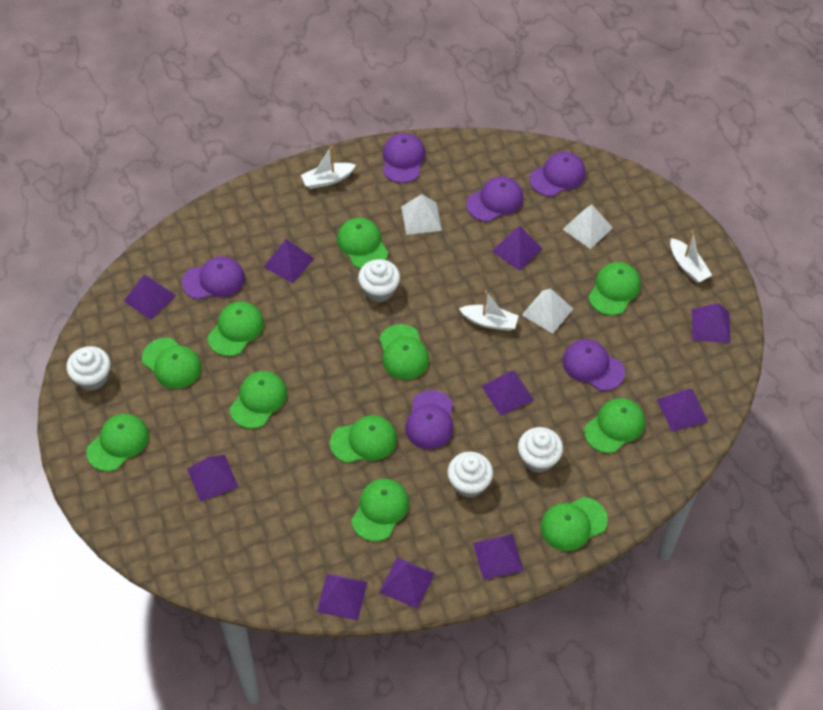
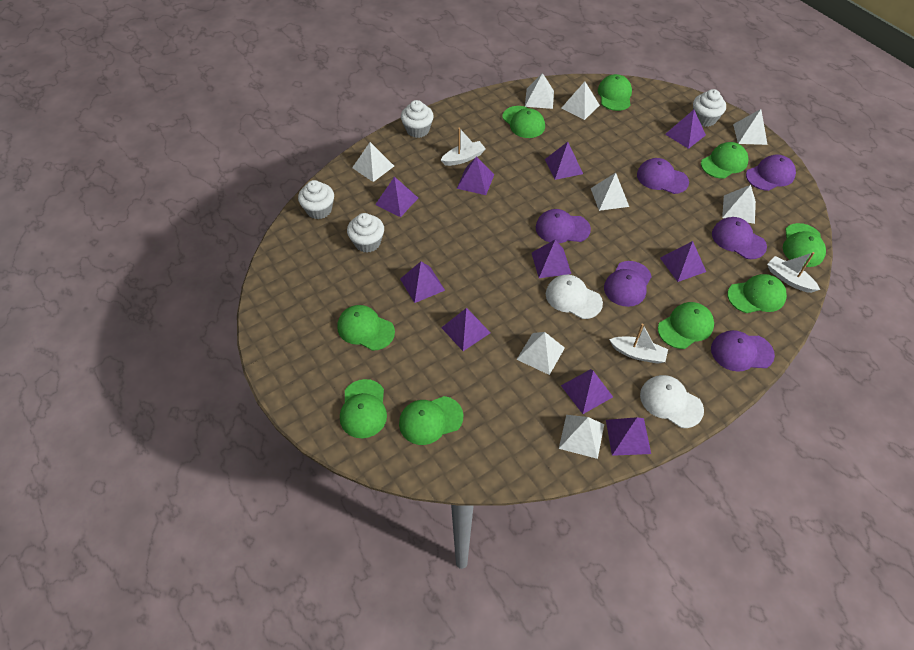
green cap: 11 -> 9
white cap: 0 -> 2
white pyramid: 3 -> 8

